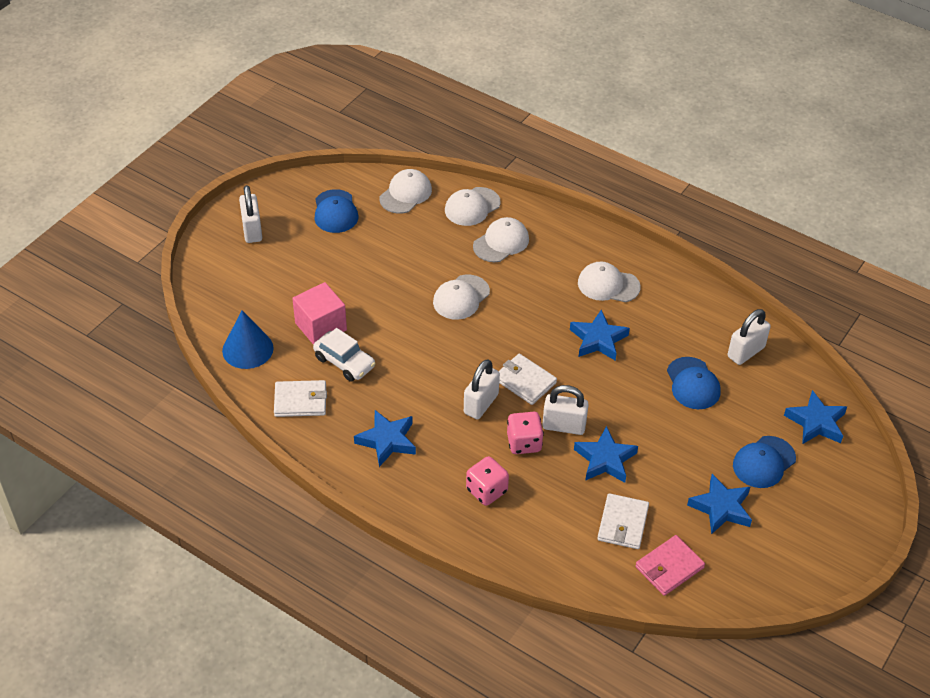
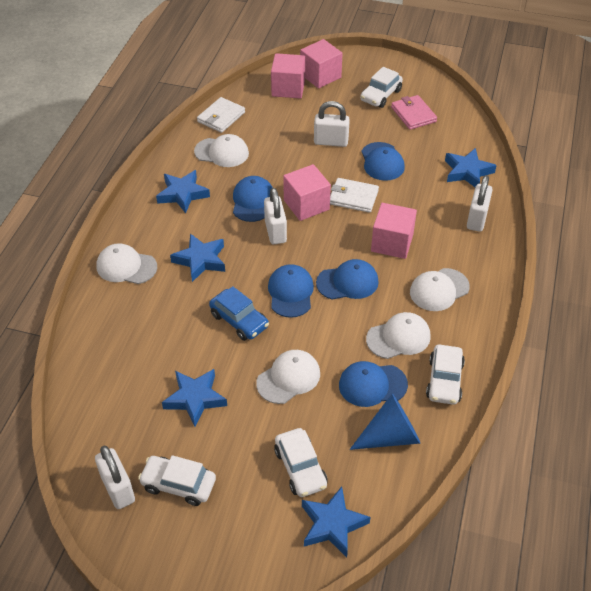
blue cap: 3 -> 5
blue car: 0 -> 1
pink cube: 1 -> 4
pink dice: 2 -> 0
white car: 1 -> 4
white wallet: 3 -> 2

